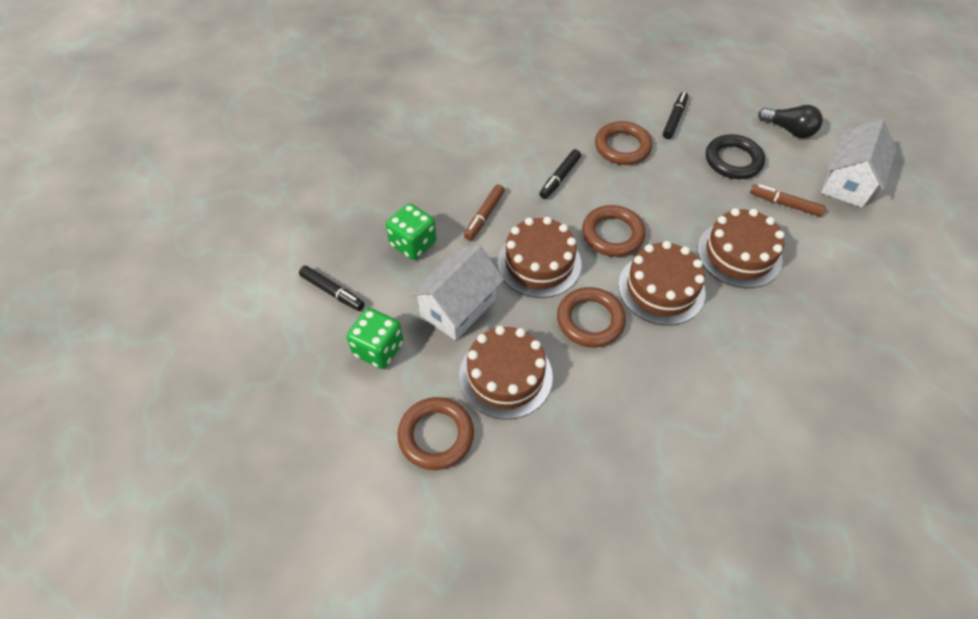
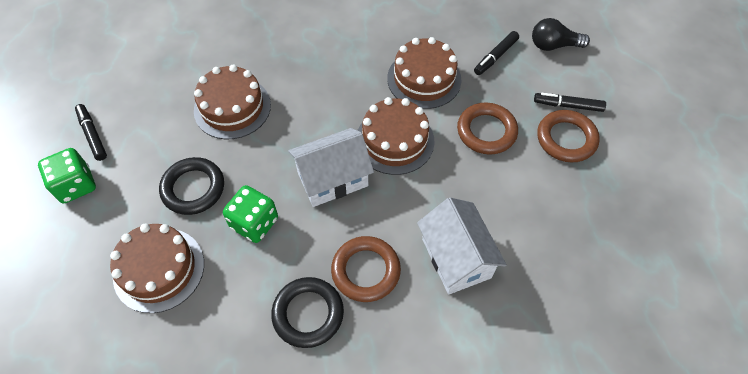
black ring: 1 -> 2
brown marker: 2 -> 0
brown ring: 4 -> 3

